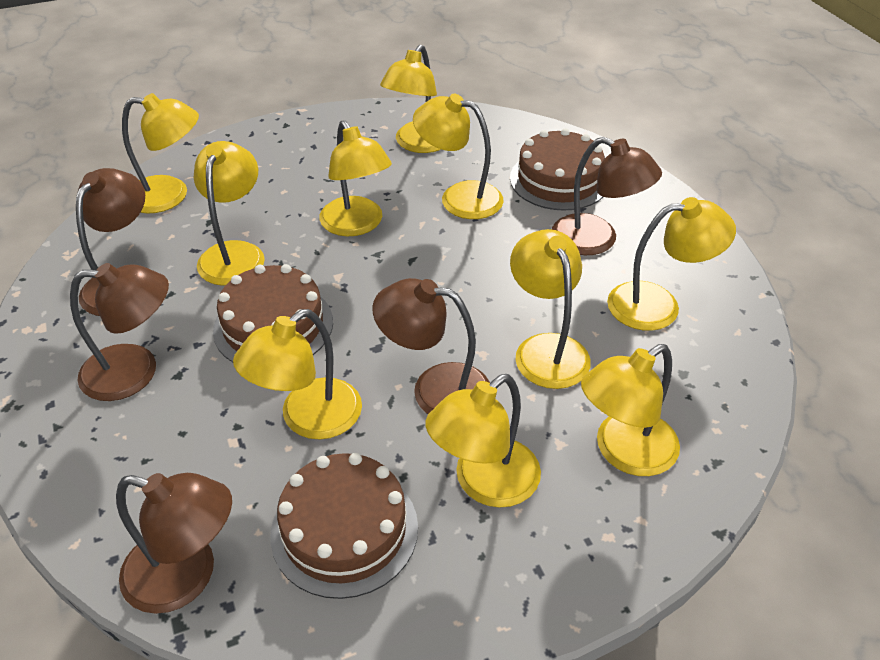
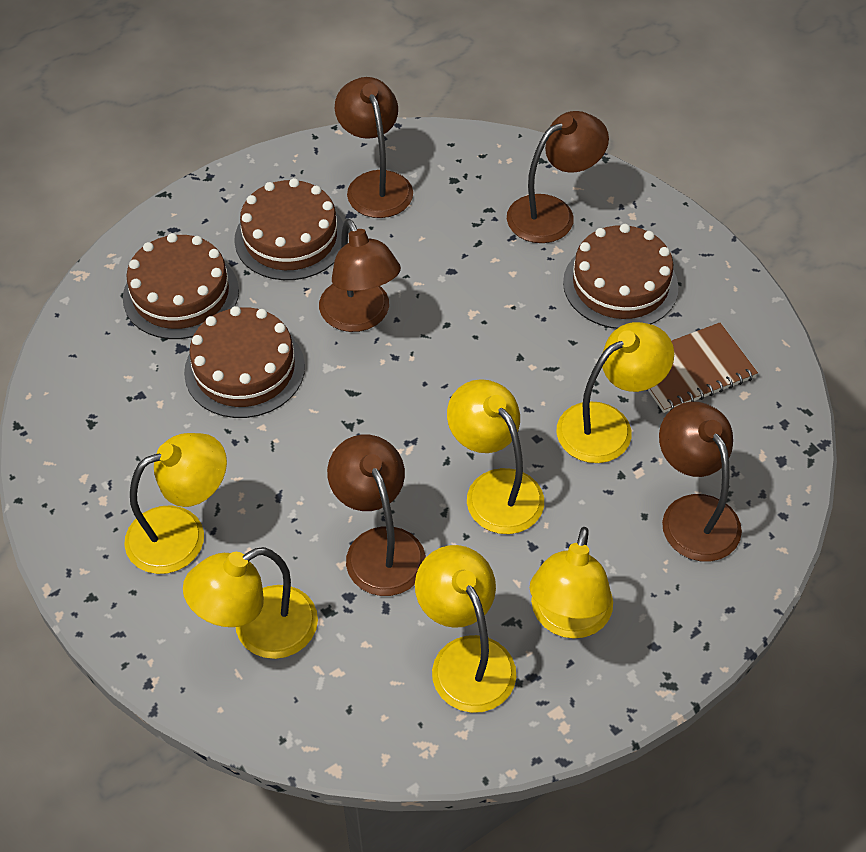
brown cake: 3 -> 4
brown notebook: 0 -> 1
yellow lamp: 10 -> 6

